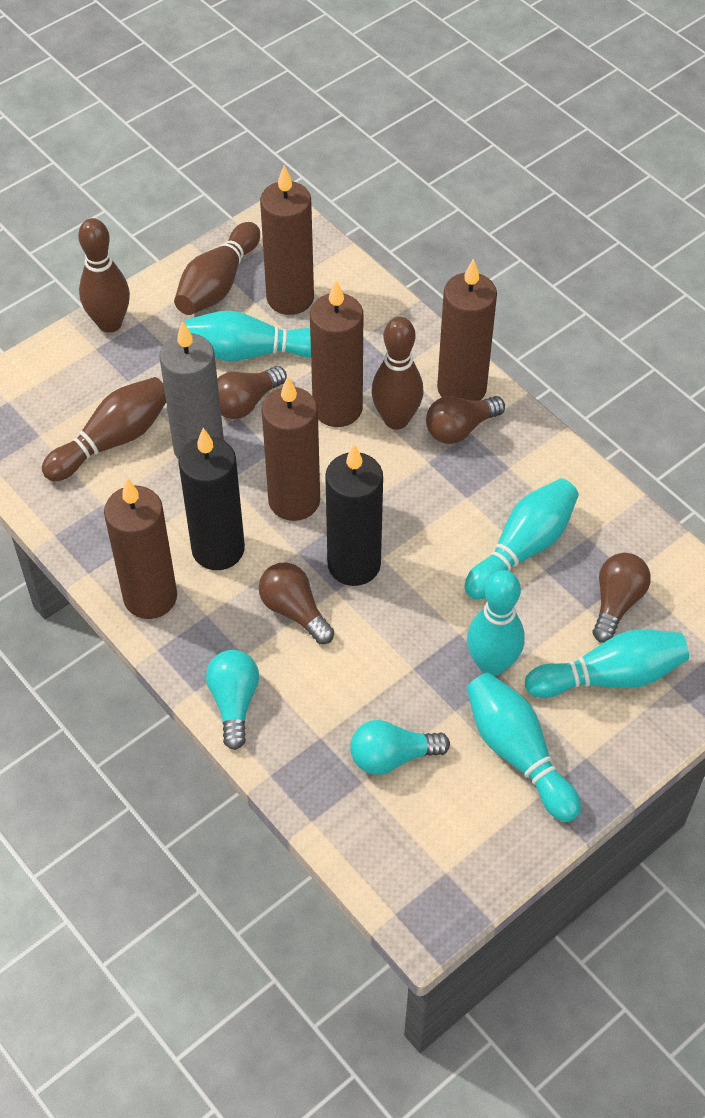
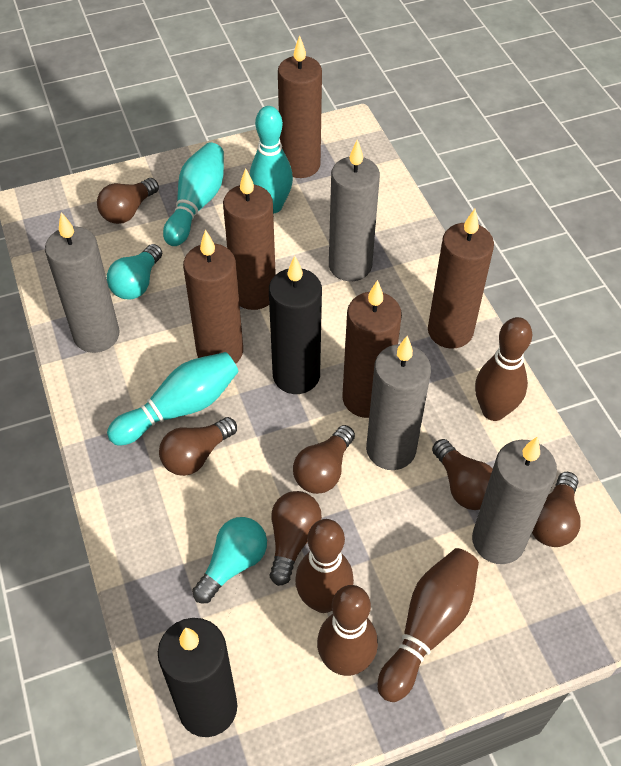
brown light bulb: 4 -> 6
grey candle: 1 -> 4
turquoise bowling pin: 5 -> 3

